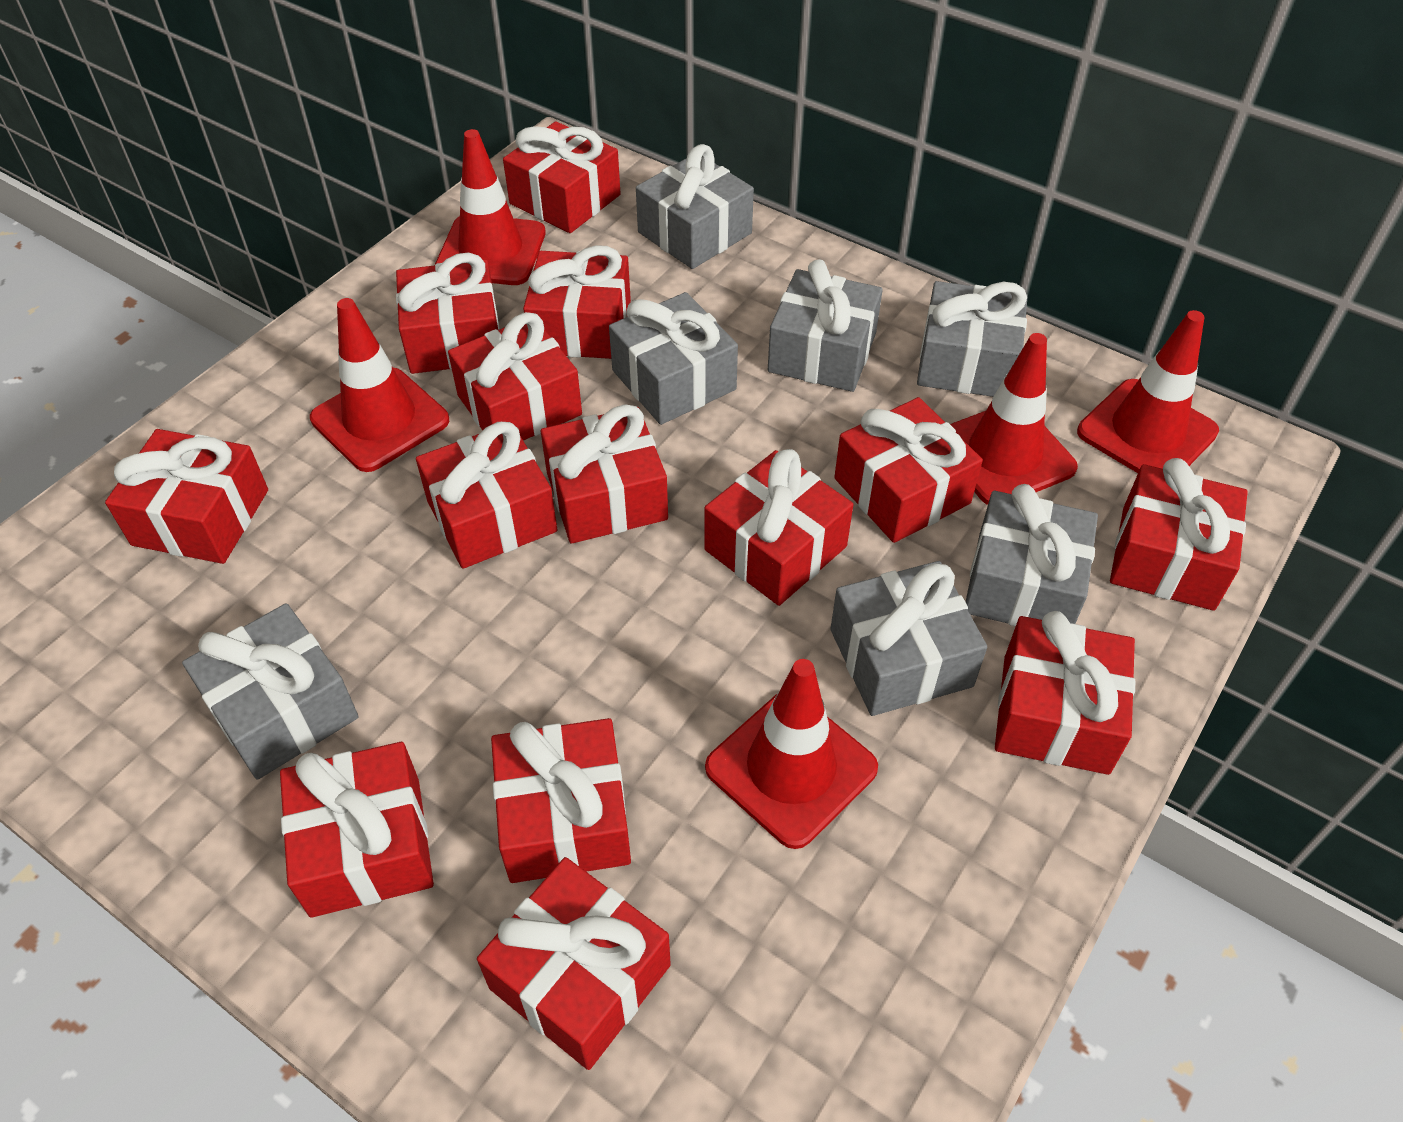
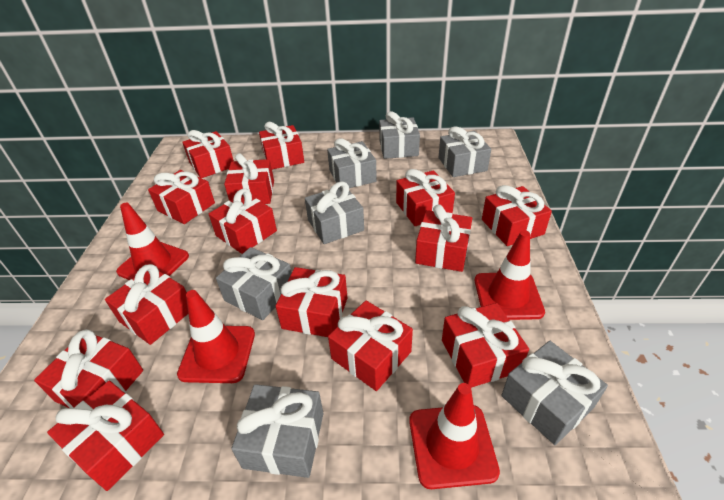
red traffic cone: 5 -> 4

